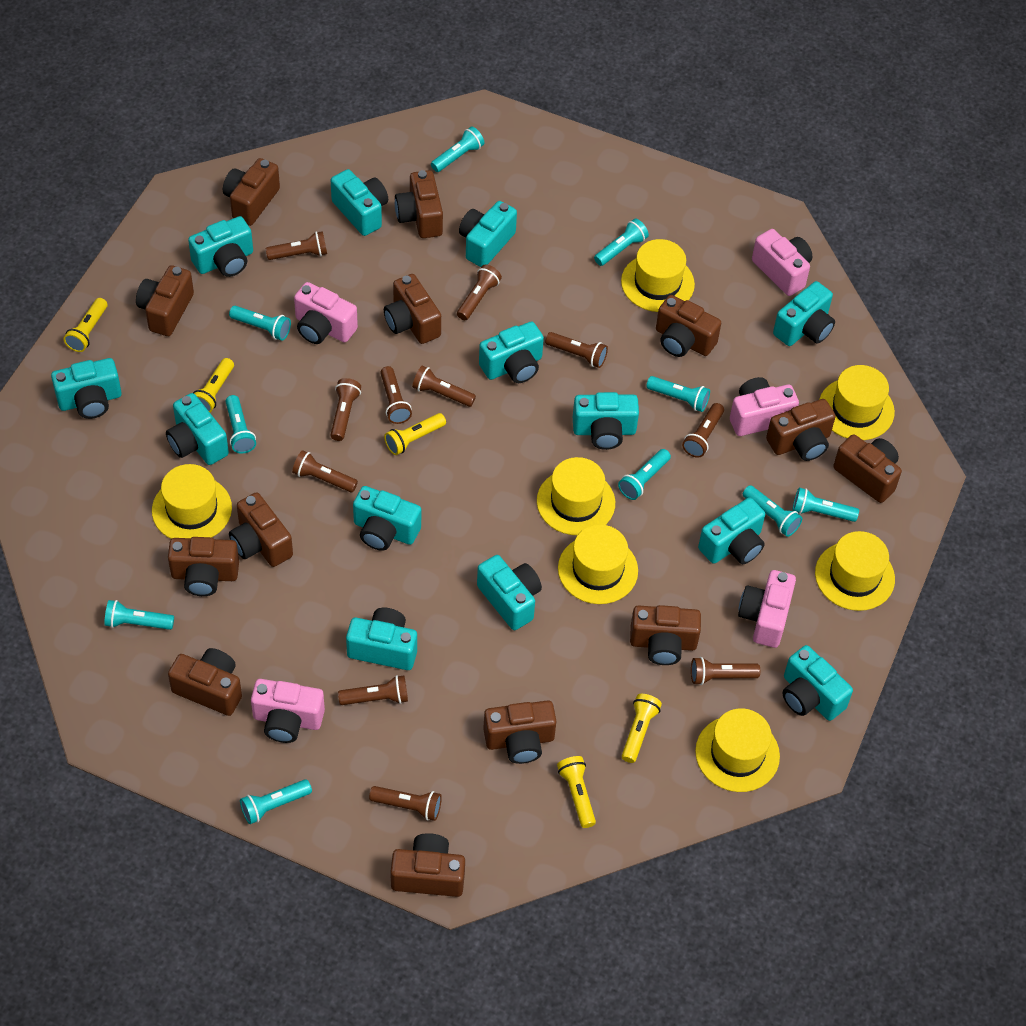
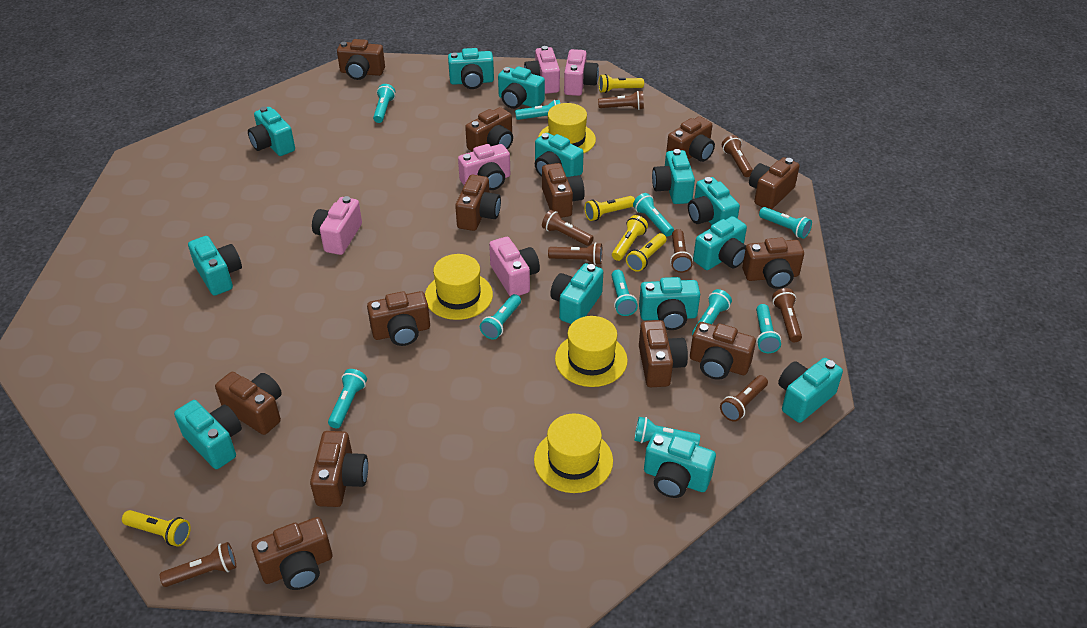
brown flashlight: 11 -> 8
yellow hat: 7 -> 4

